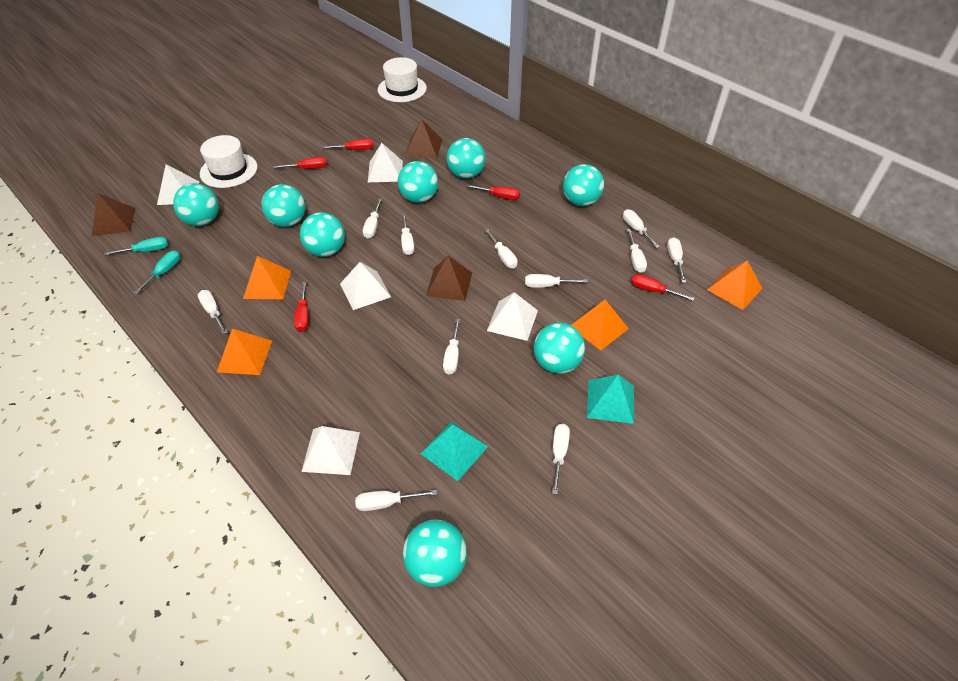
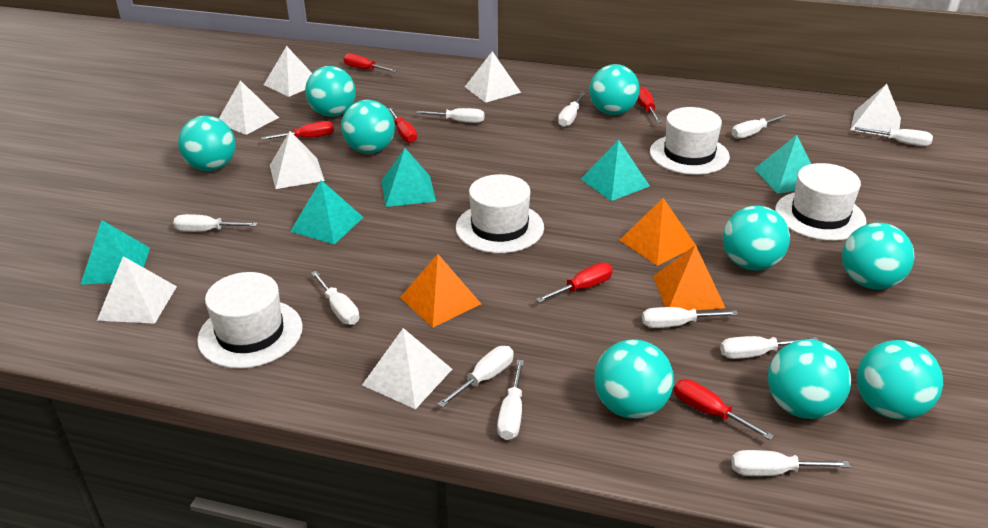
brown pyramid: 3 -> 0
orange pyramid: 4 -> 3
red screwdriver: 5 -> 6
turquoise ball: 8 -> 9
turquoise pyramid: 2 -> 5
turquoise screwdriver: 2 -> 0
white hat: 2 -> 4
white pyramid: 5 -> 7

